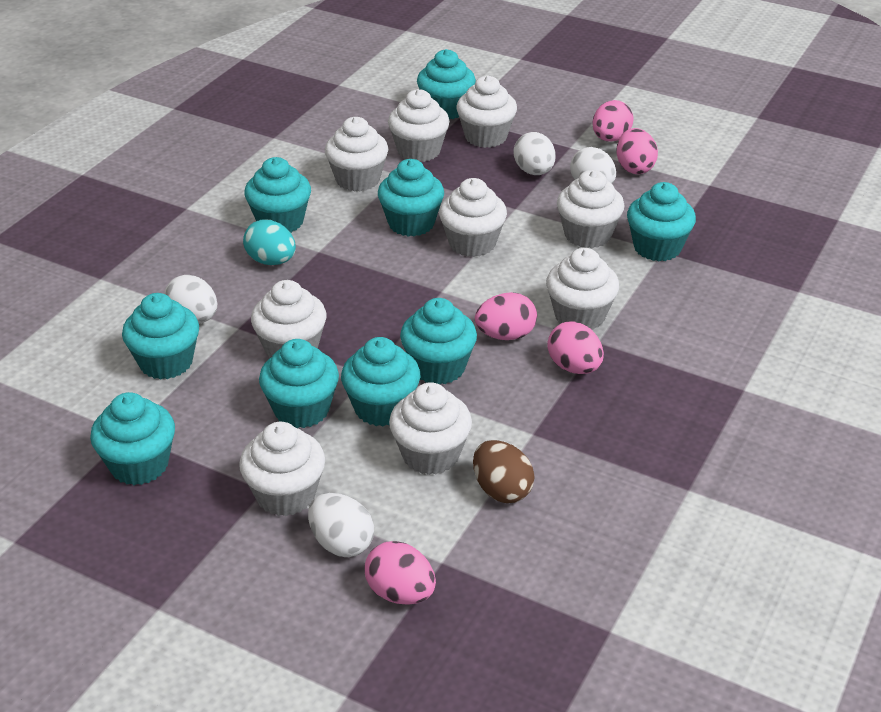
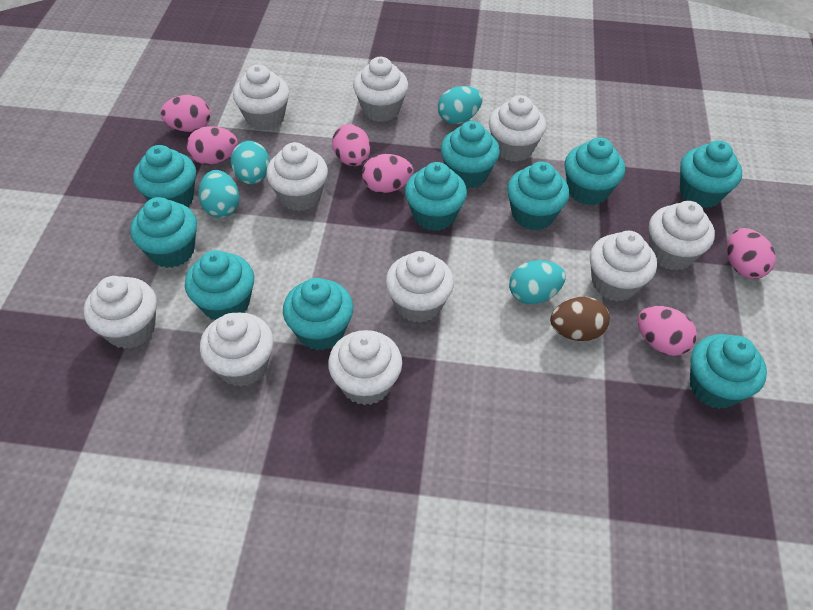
pink egg: 5 -> 6
turquoise cupcake: 9 -> 10
turquoise egg: 1 -> 4
white cupcake: 9 -> 10
white egg: 4 -> 0

